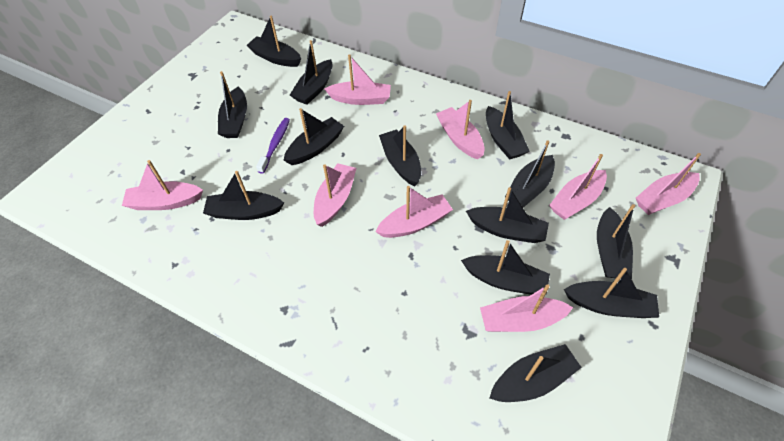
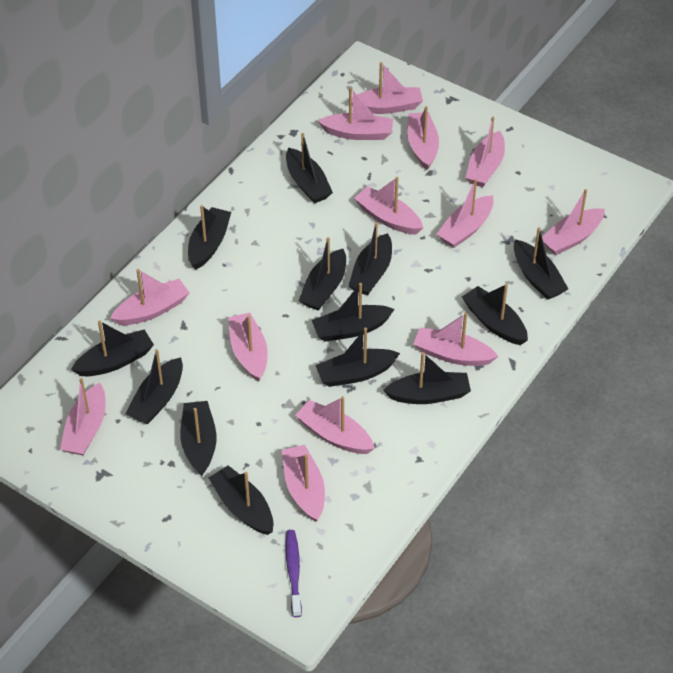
pink boat: 8 -> 13

